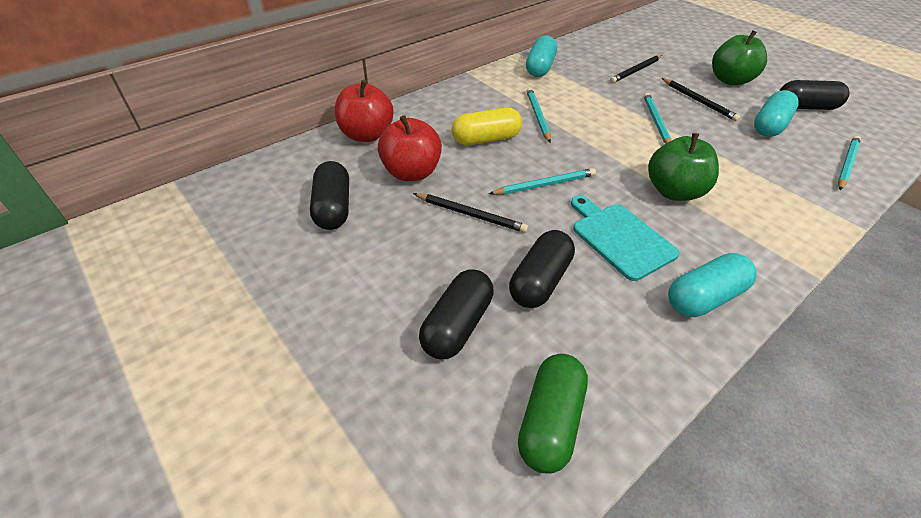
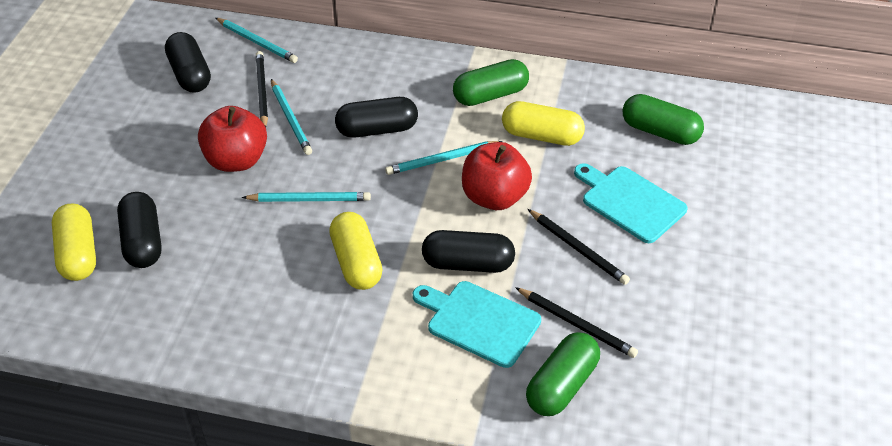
green apple: 2 -> 0
green capsule: 1 -> 3
turquoise capsule: 3 -> 0
turquoise cutting board: 1 -> 2
yellow capsule: 1 -> 3

